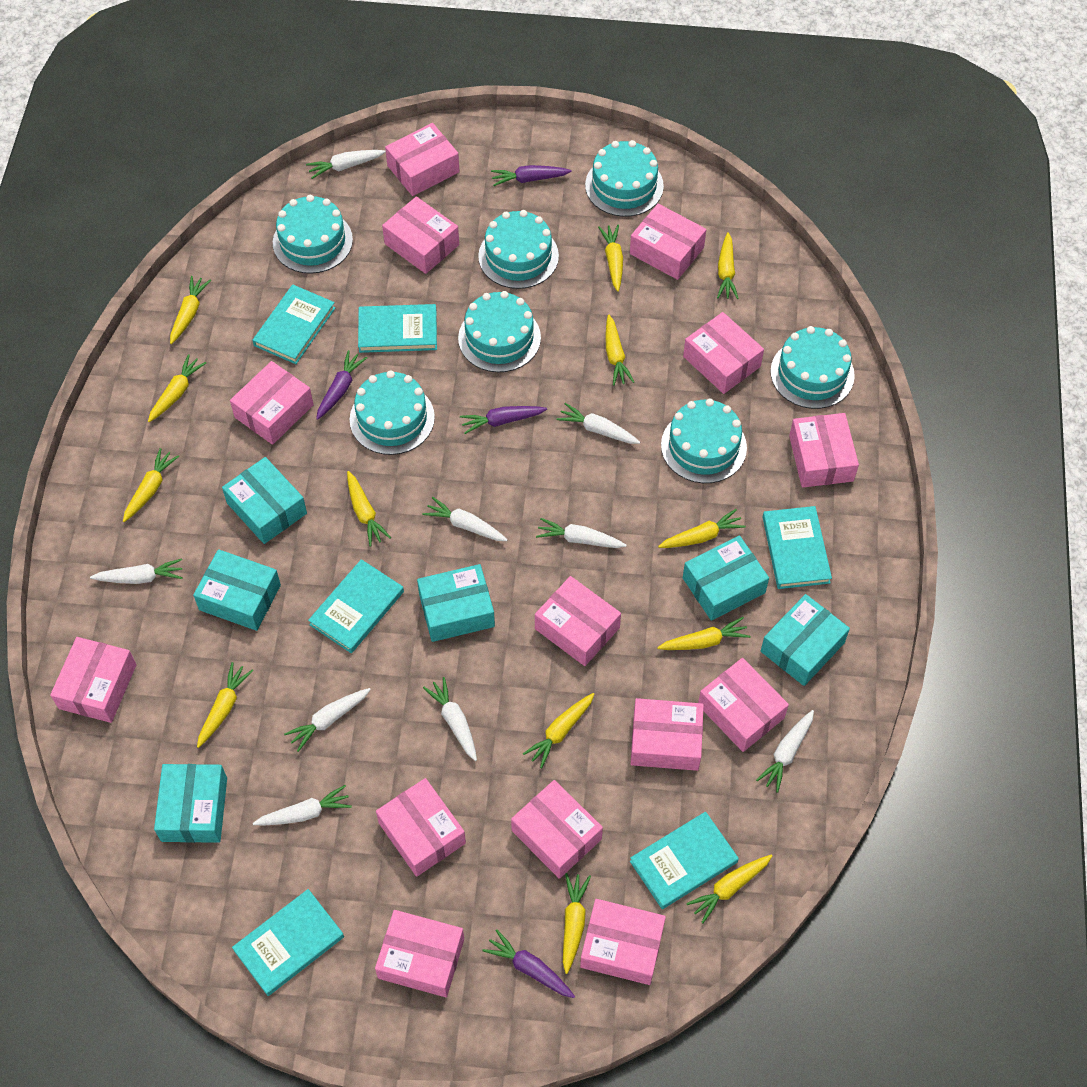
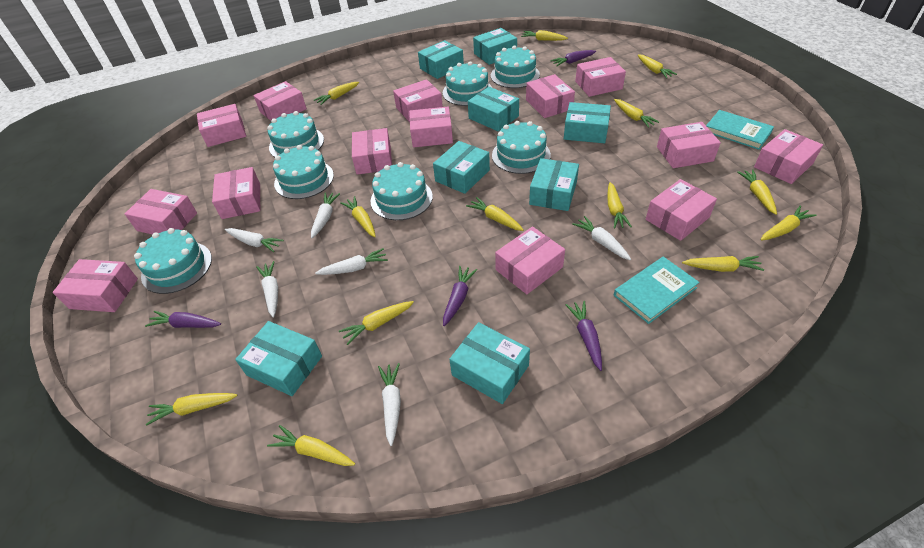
turquoise book: 6 -> 2
turquoise box: 6 -> 8
white carrot: 9 -> 6

